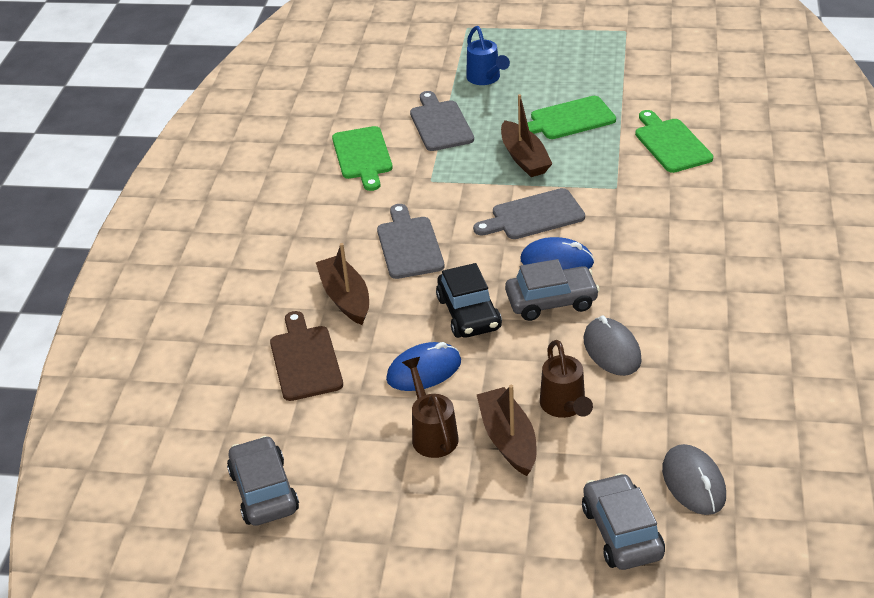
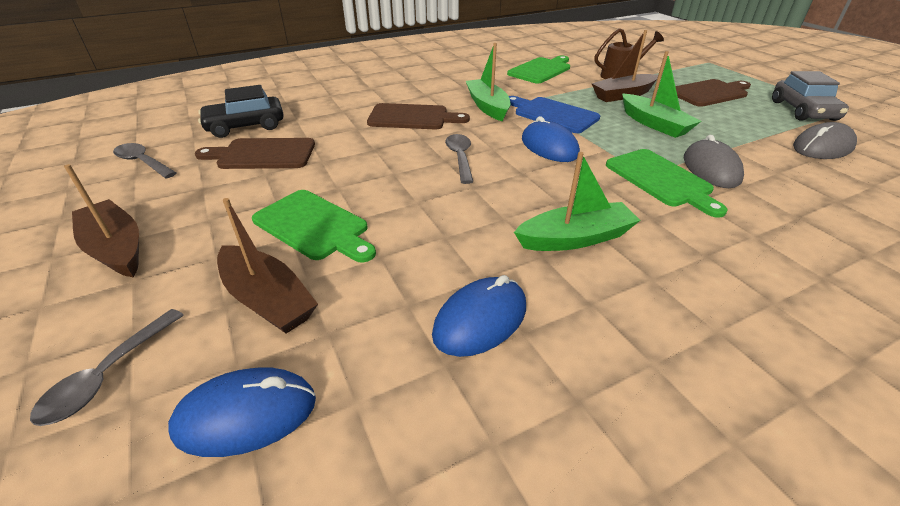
blue cutting board: 0 -> 1
blue mouse: 2 -> 3
blue watering can: 1 -> 0
brown cutting board: 1 -> 3
brown watering can: 2 -> 1
green boat: 0 -> 3
grey car: 3 -> 1
grey cutting board: 3 -> 0
grey spoon: 0 -> 3

